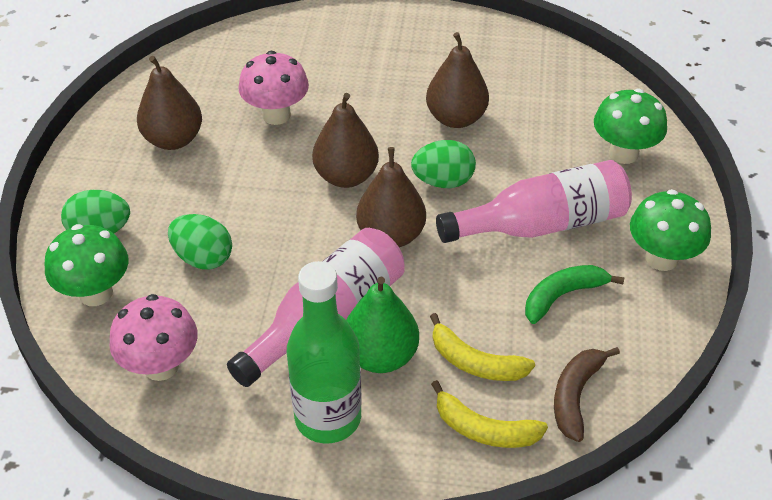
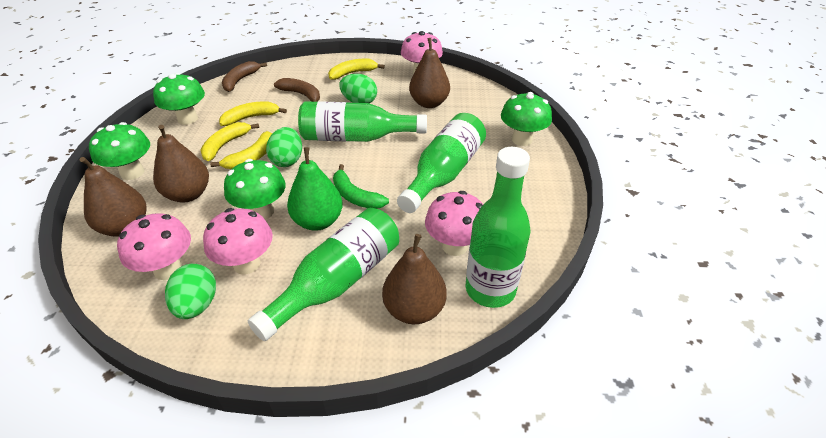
brown banana: 1 -> 2
green bottle: 1 -> 4
green mushroom: 3 -> 4
pink bottle: 2 -> 0
pink mushroom: 2 -> 4
yellow banana: 2 -> 4

